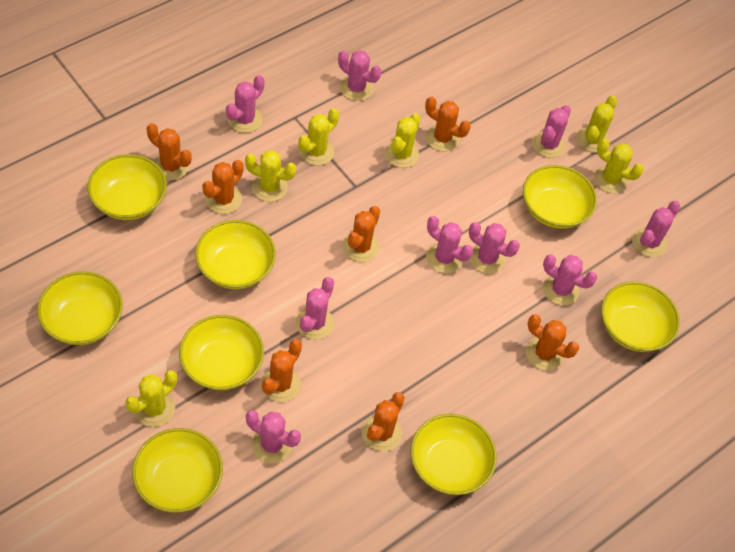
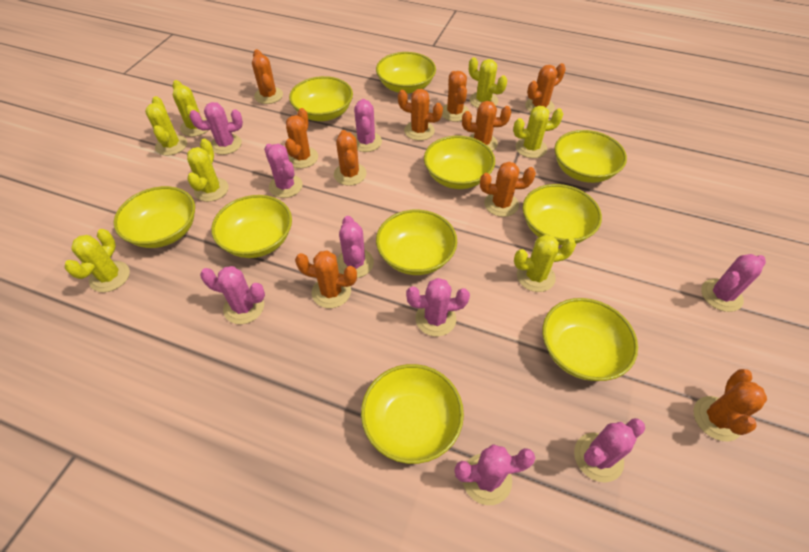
orange cactus: 7 -> 10
yellow bowl: 8 -> 10
yellow cactus: 6 -> 7

